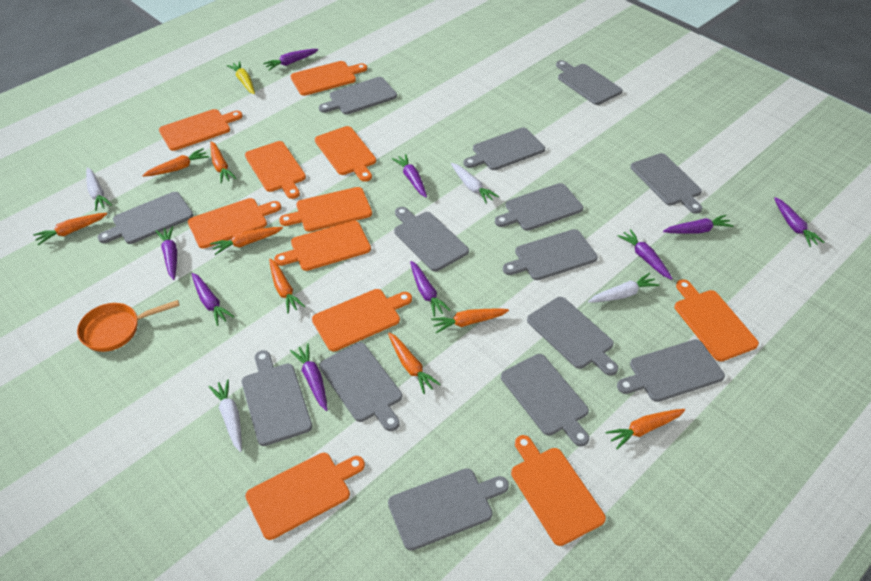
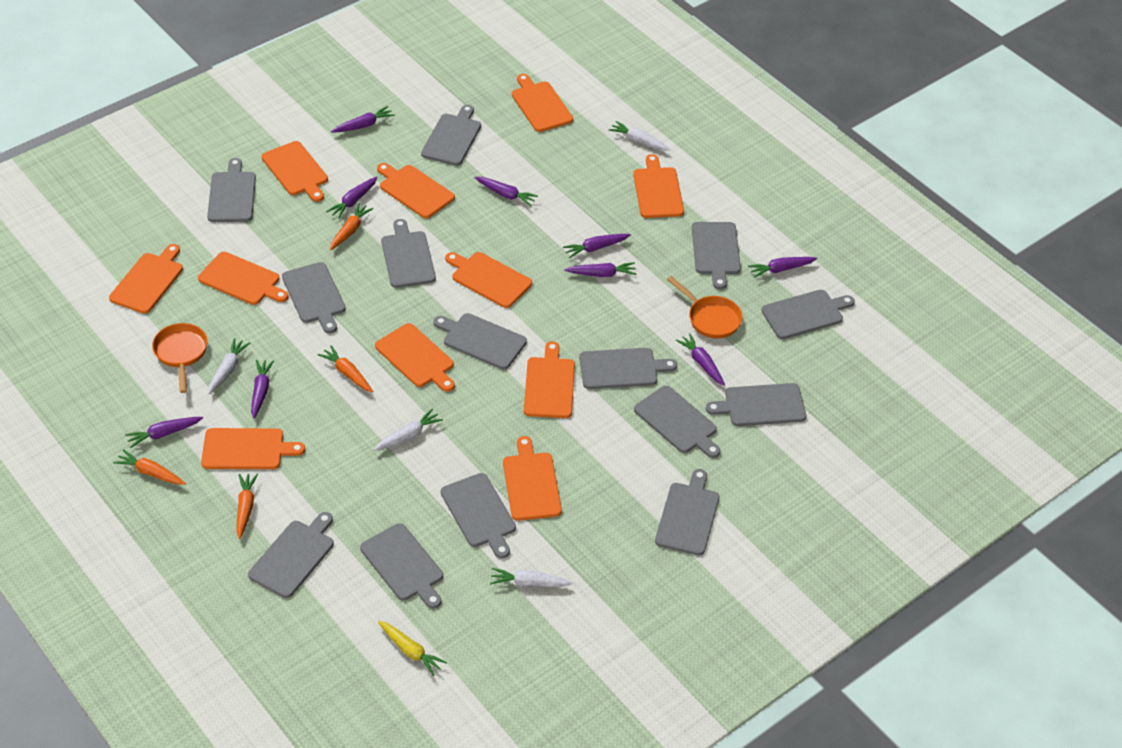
orange carrot: 8 -> 4
orange pan: 1 -> 2

